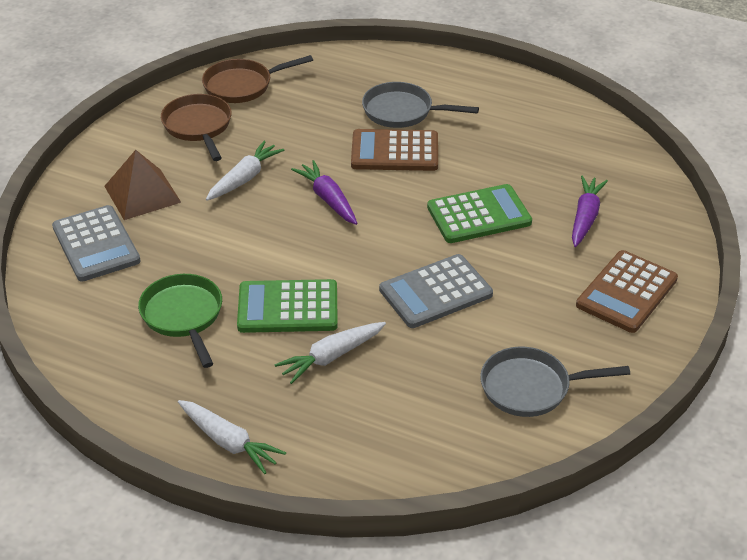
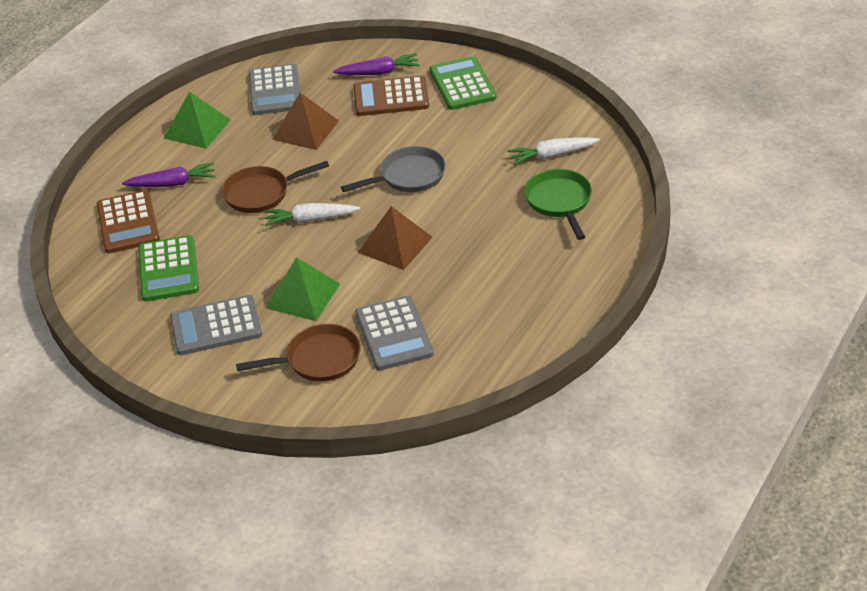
brown pyramid: 1 -> 2
green pyramid: 0 -> 2
grey calculator: 2 -> 3
grey pan: 2 -> 1
white carrot: 3 -> 2

